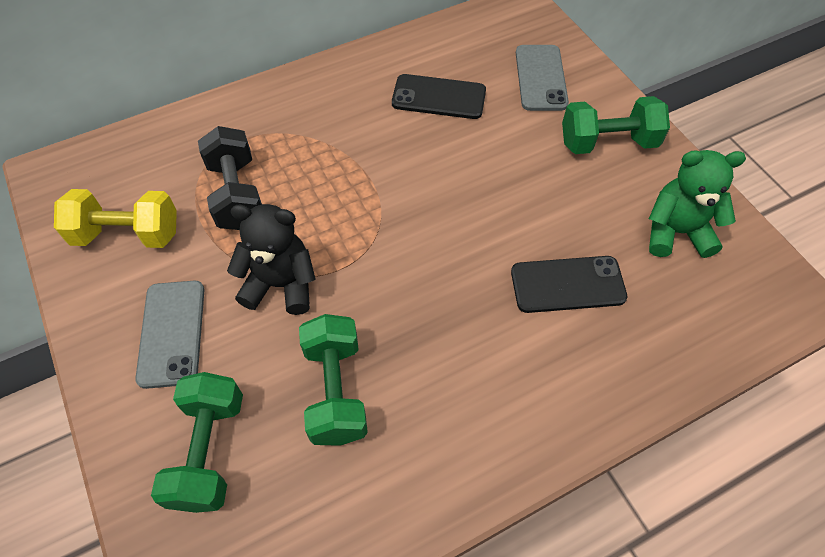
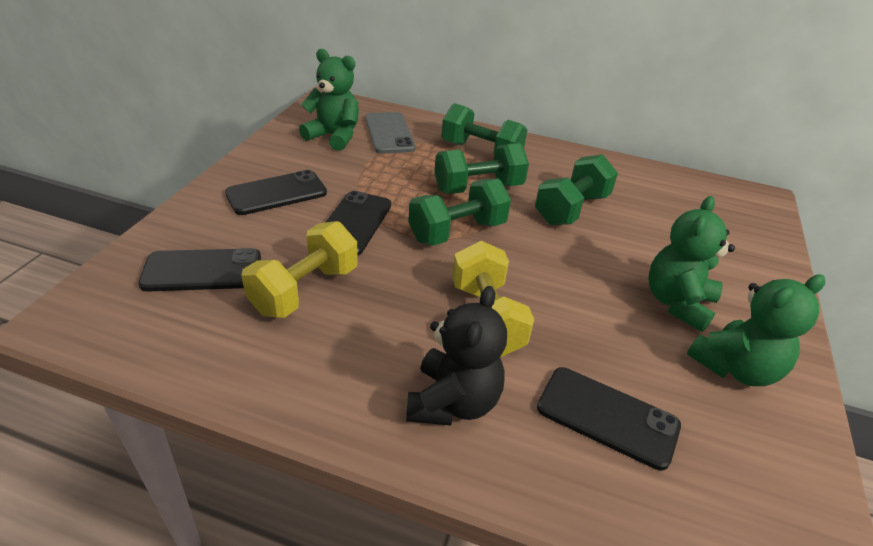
black dumbbell: 1 -> 0
black phone: 2 -> 4
green dumbbell: 3 -> 4
green teddy bear: 1 -> 3
grey phone: 2 -> 1
yellow dumbbell: 1 -> 2

